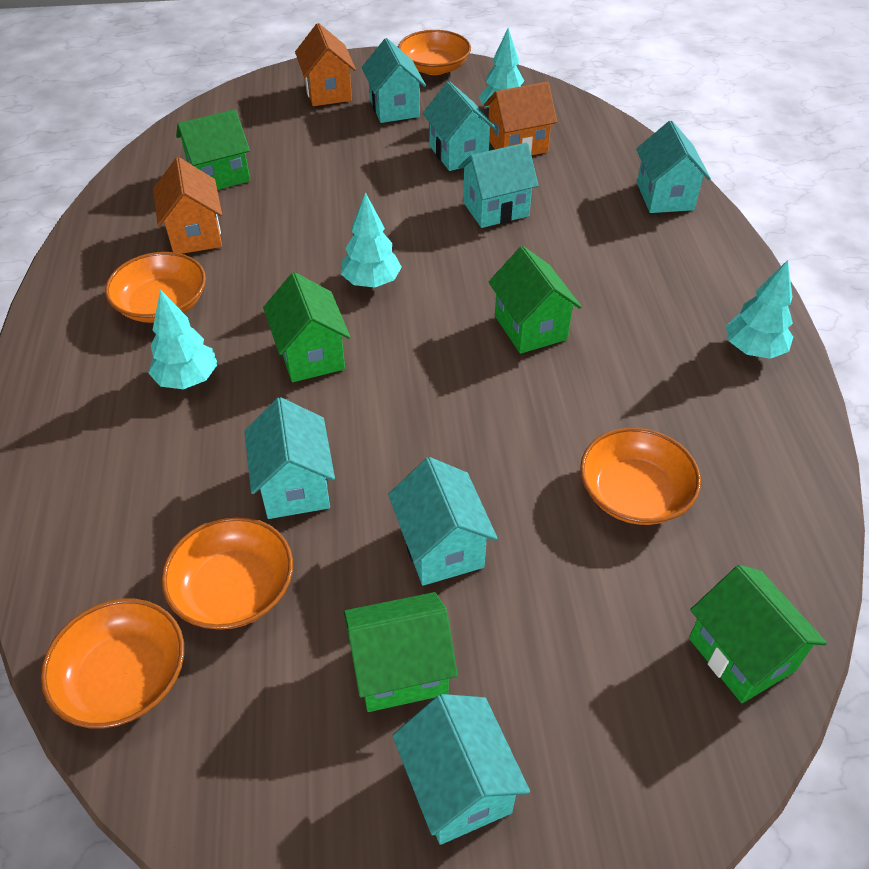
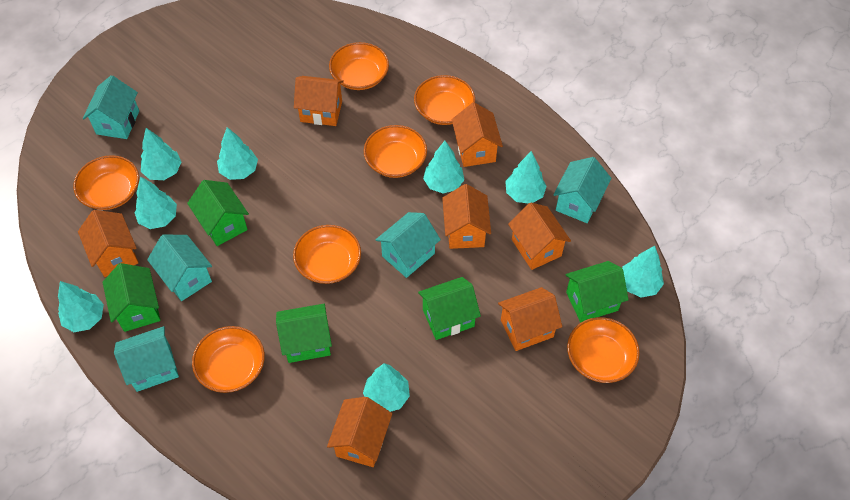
orange bowl: 5 -> 7
orange house: 3 -> 7
turquoise house: 7 -> 5
turquoise tree: 4 -> 8

